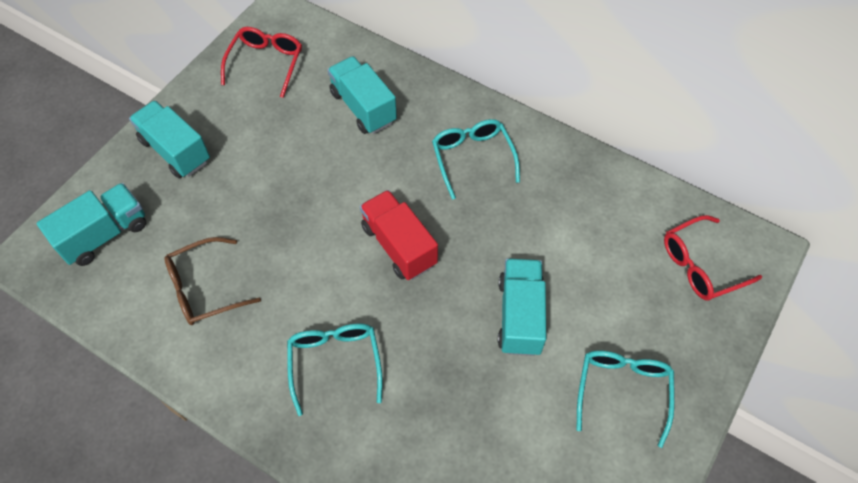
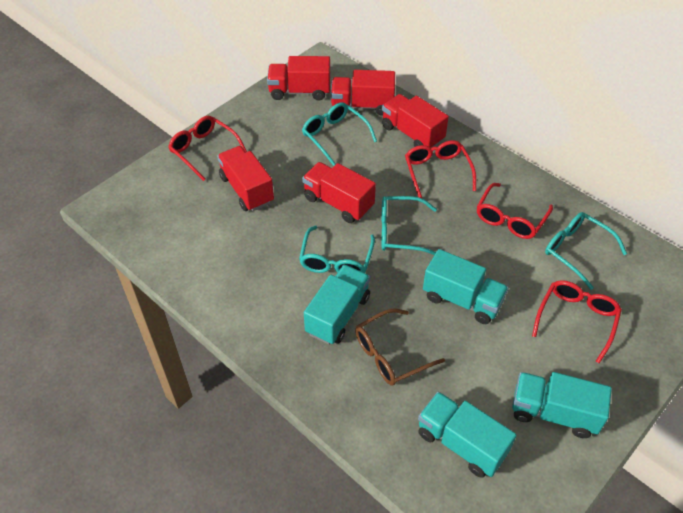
red glasses: 2 -> 4
red truck: 1 -> 5
turquoise glasses: 3 -> 4

